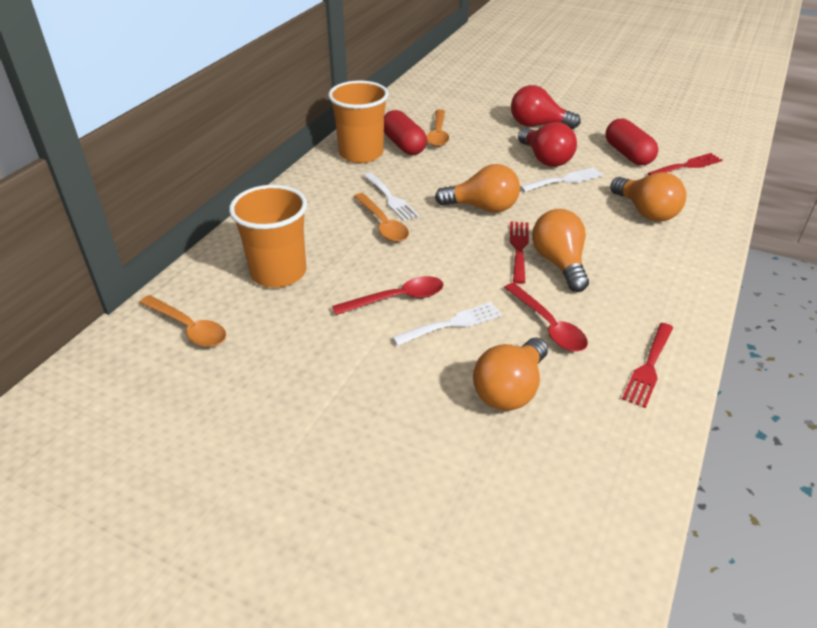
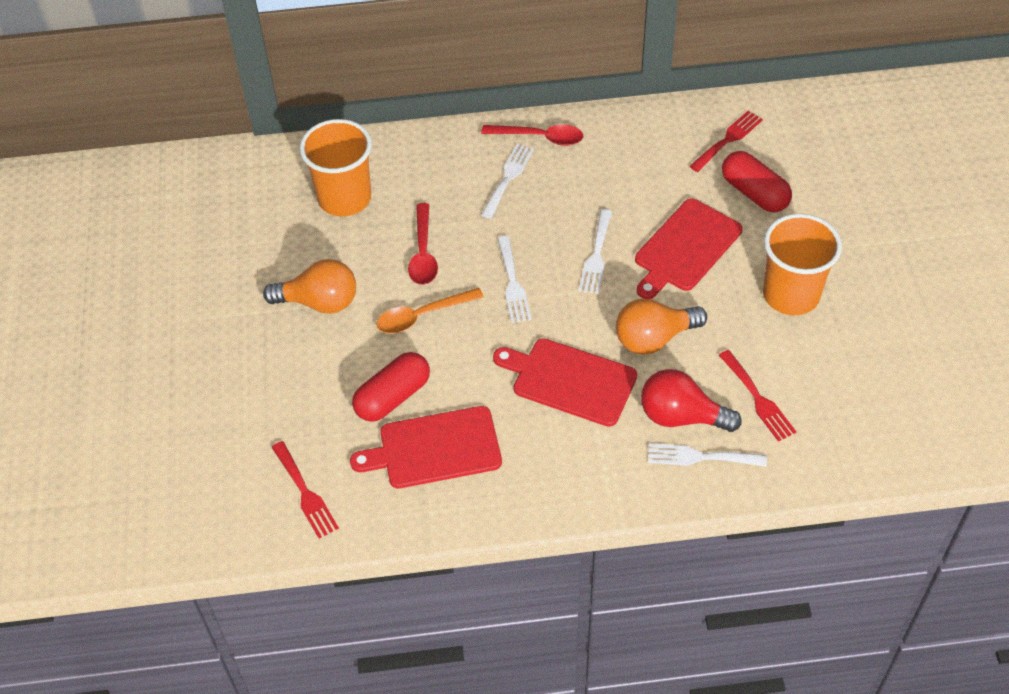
orange light bulb: 4 -> 2
orange spoon: 3 -> 1
red cutting board: 0 -> 3
red light bulb: 2 -> 1
white fork: 3 -> 4

